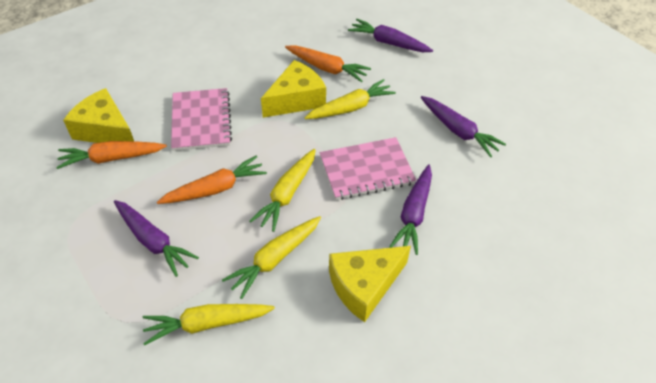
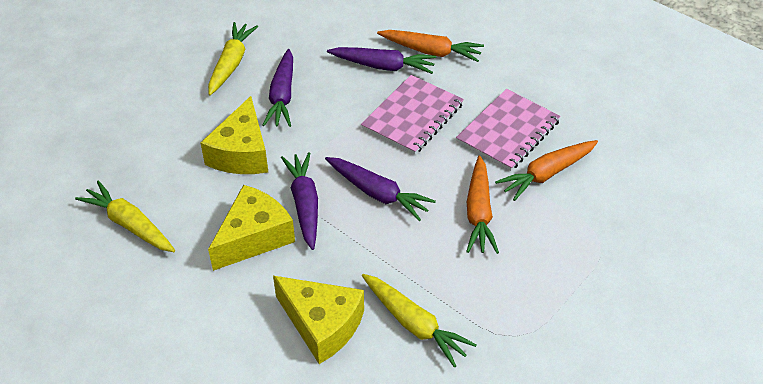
yellow carrot: 4 -> 3

